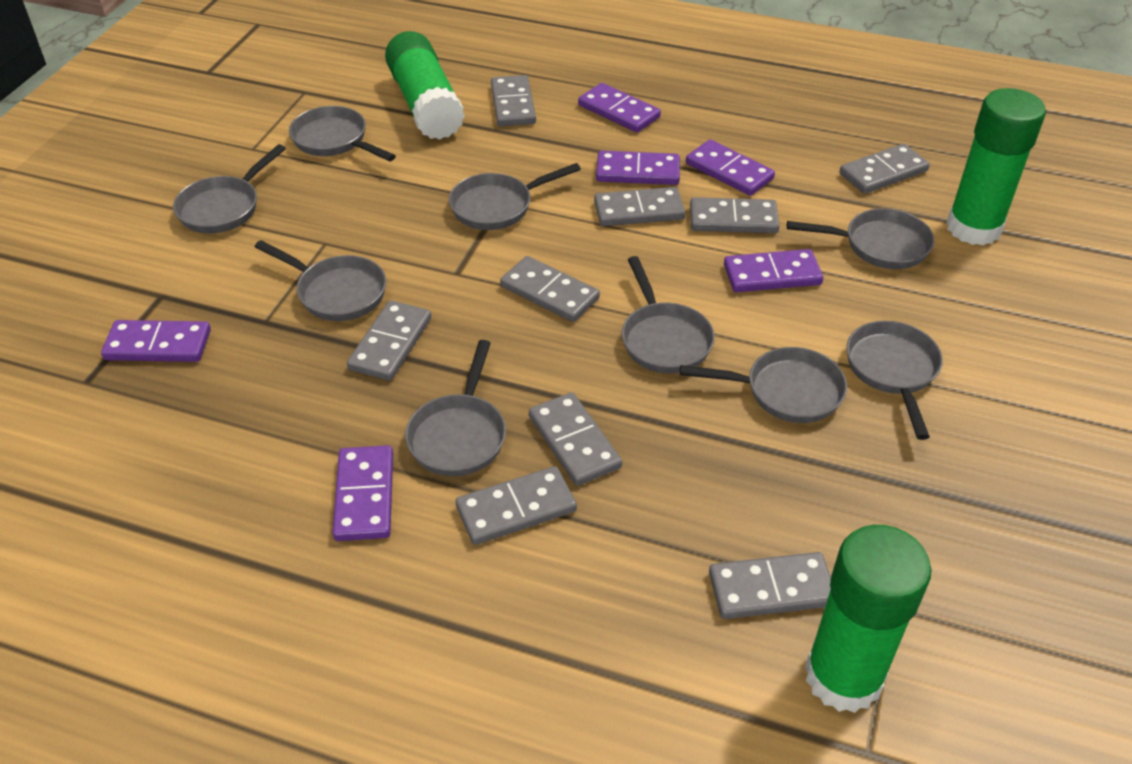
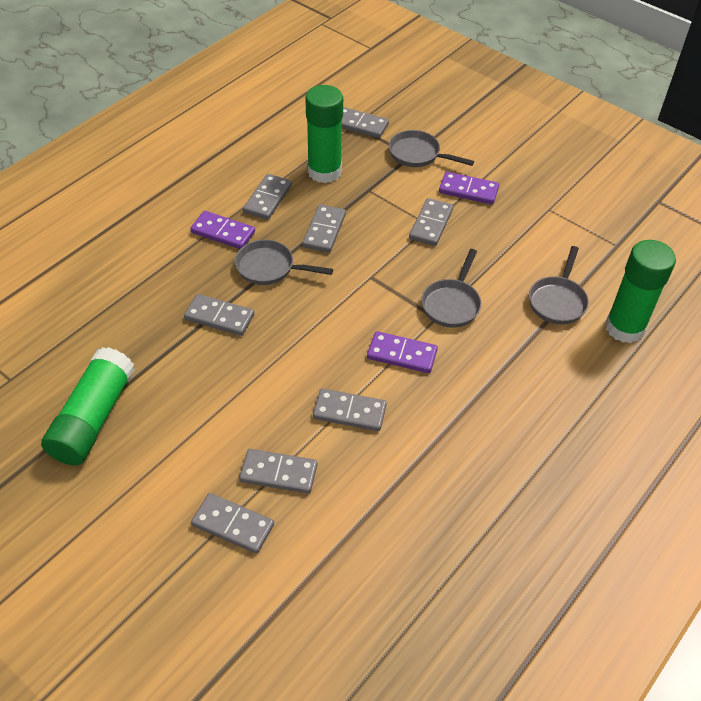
grey domino: 9 -> 8
grey pan: 9 -> 4
purple domino: 6 -> 3

